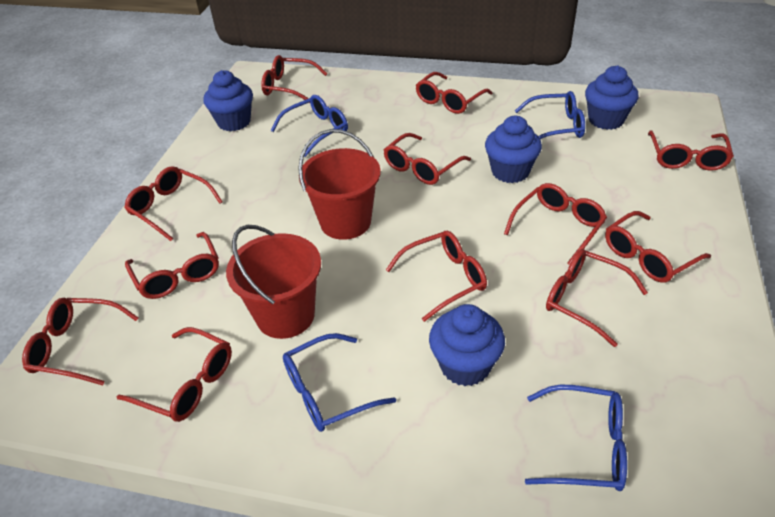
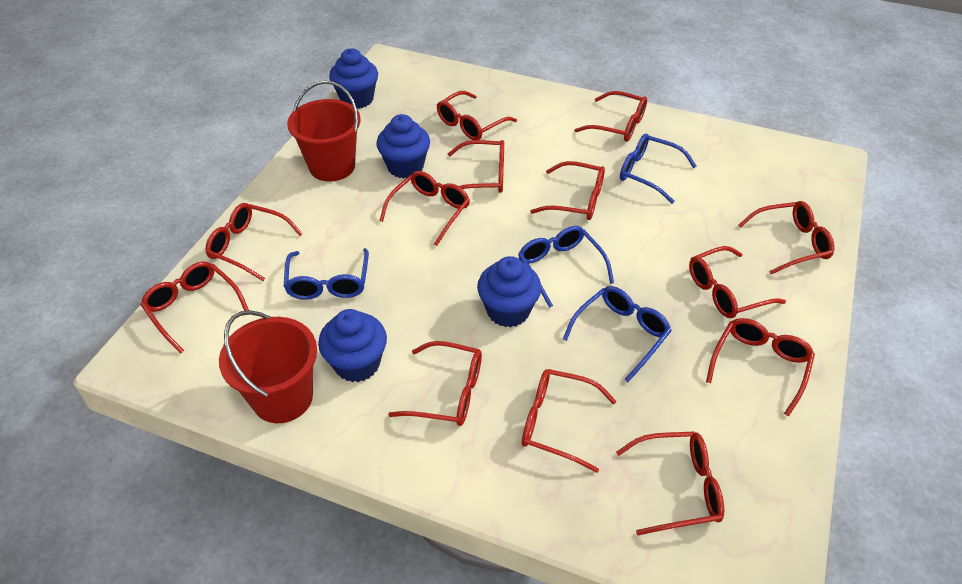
red glasses: 12 -> 13

